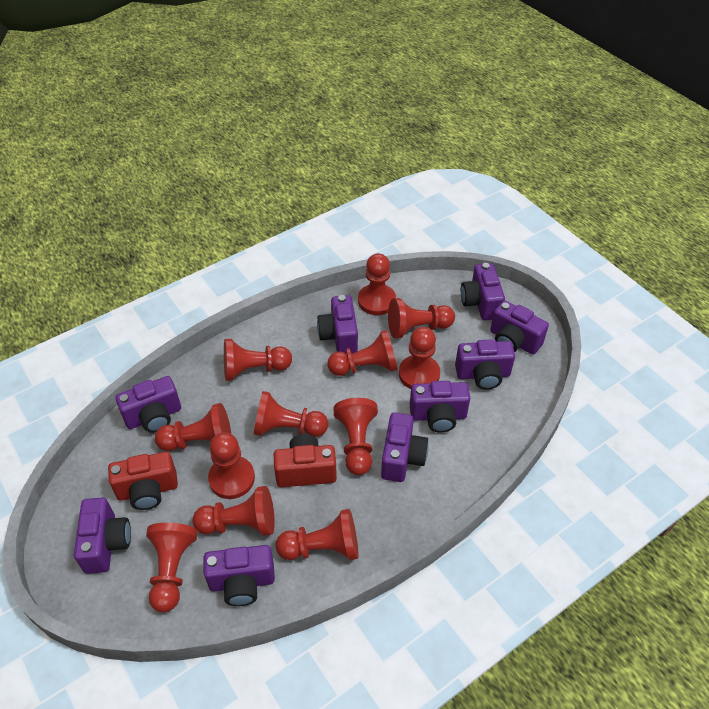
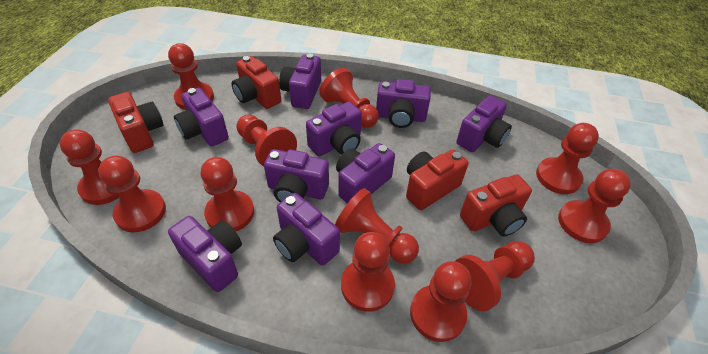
red camera: 2 -> 4

